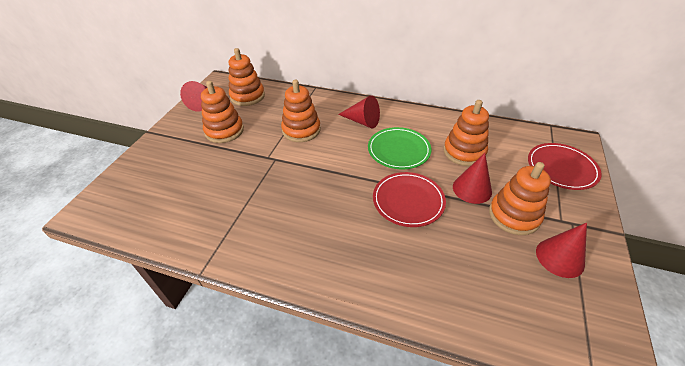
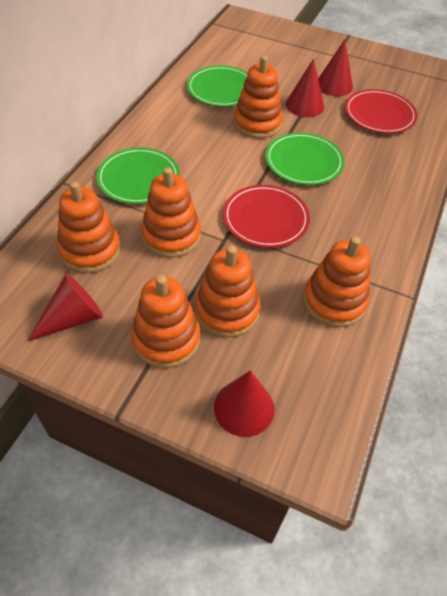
green plate: 1 -> 3
orange stacking toy: 5 -> 6

